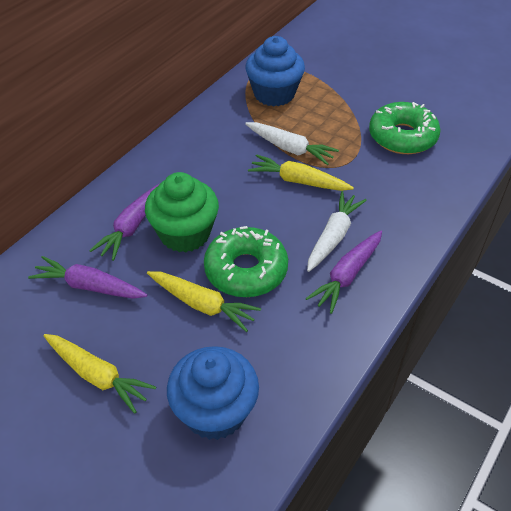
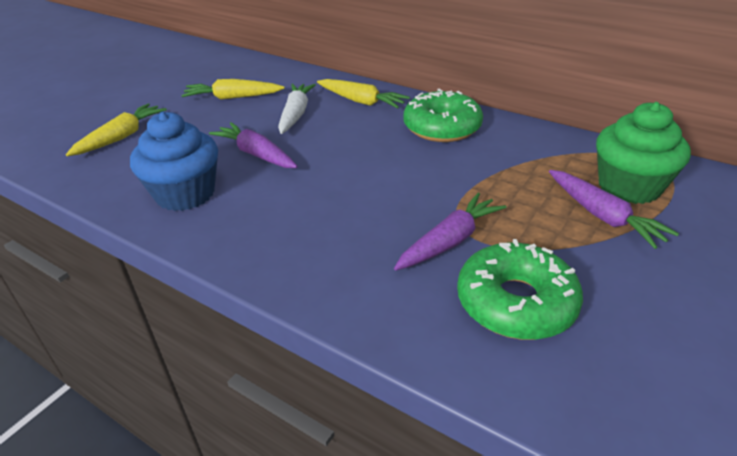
blue cupcake: 2 -> 1
white carrot: 2 -> 1

